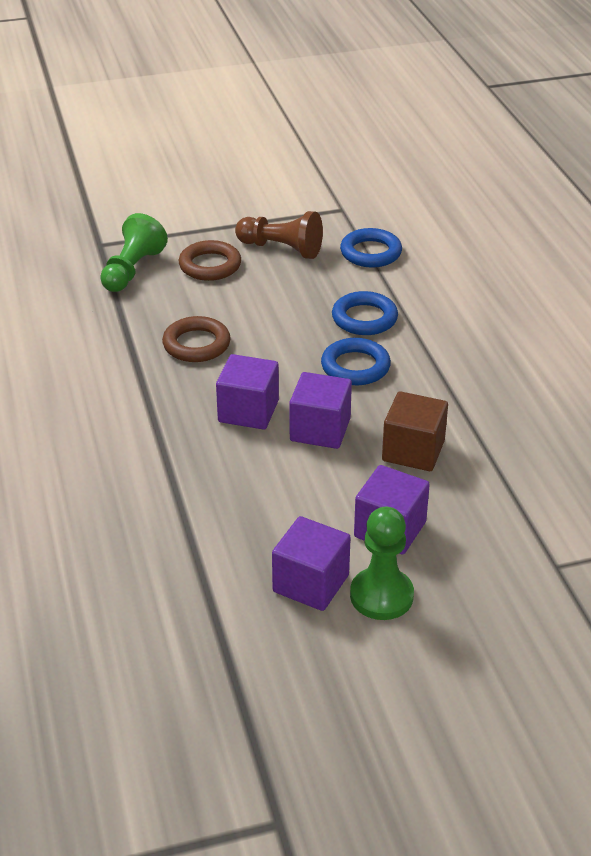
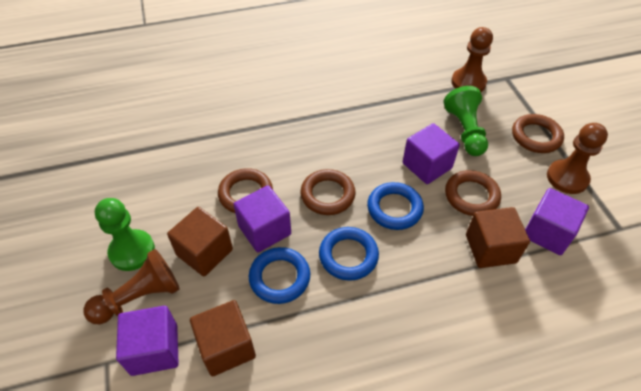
brown cube: 1 -> 3
brown pawn: 1 -> 3
brown ring: 2 -> 4

